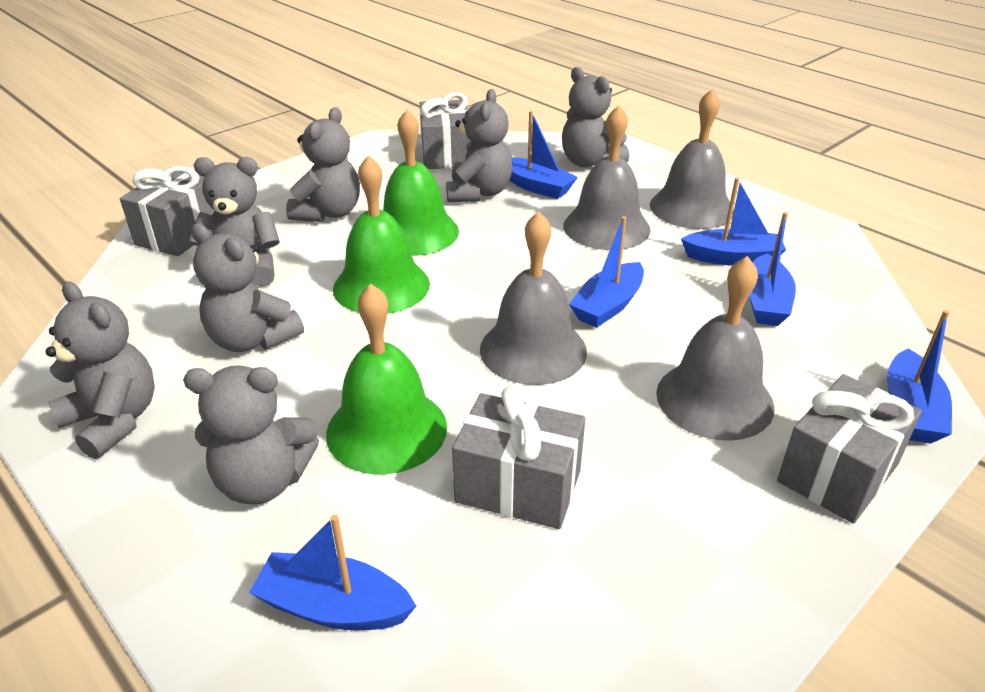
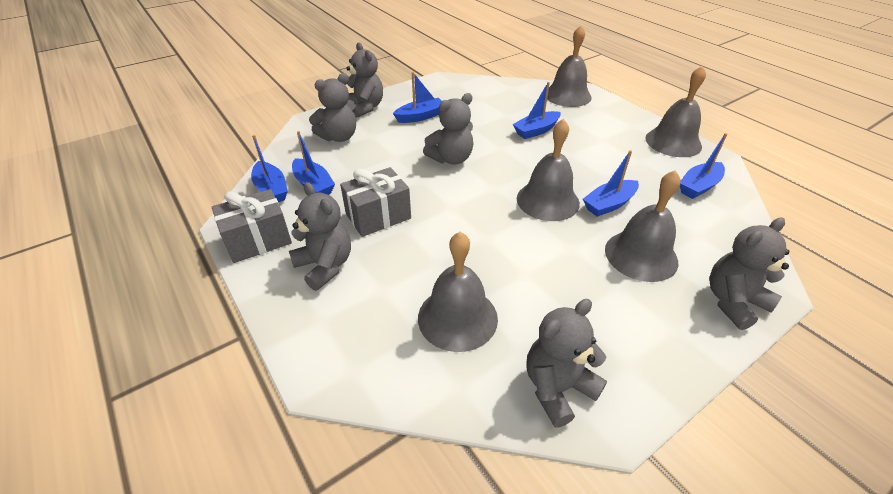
green bell: 3 -> 0
grey bell: 4 -> 5
grey gift: 4 -> 2
grey teddy bear: 7 -> 6

